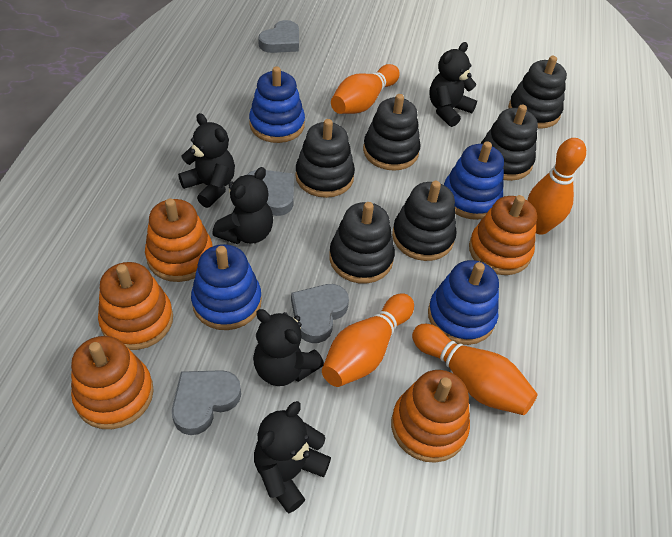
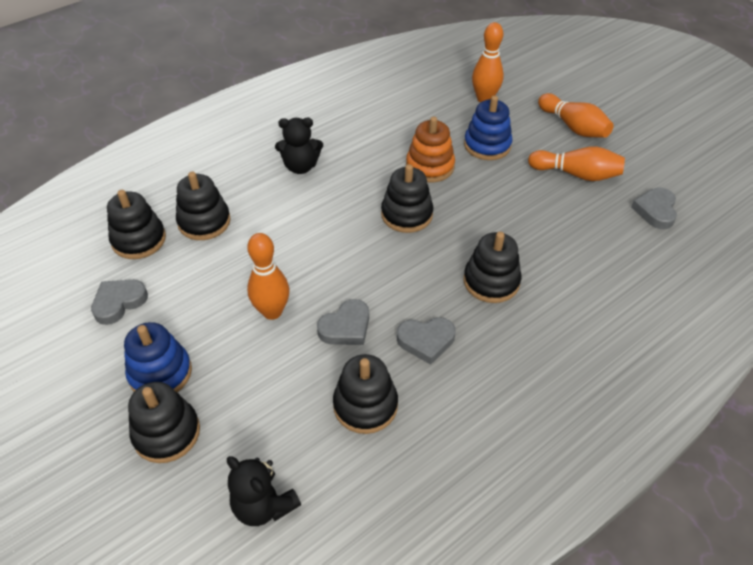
black teddy bear: 5 -> 2
blue stacking toy: 4 -> 2
orange stacking toy: 5 -> 1

